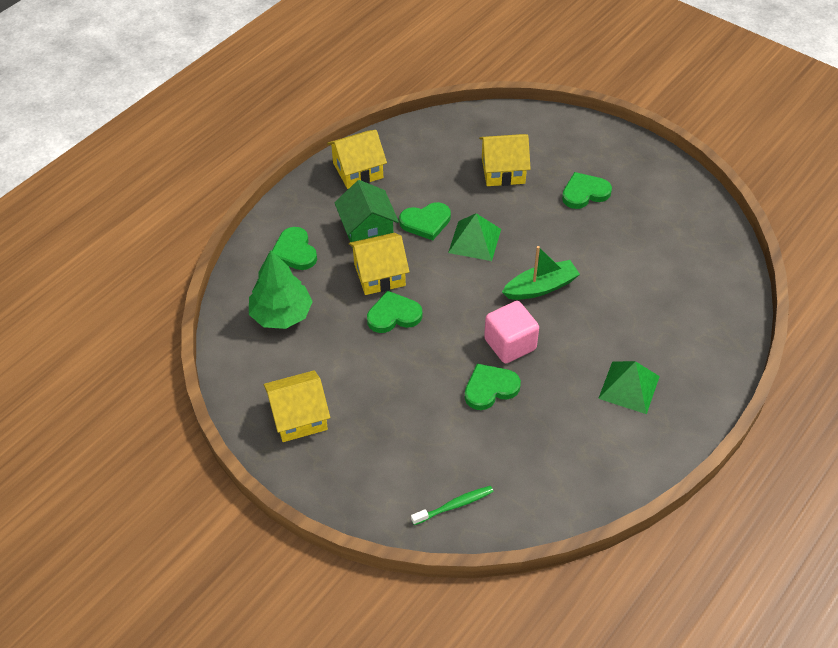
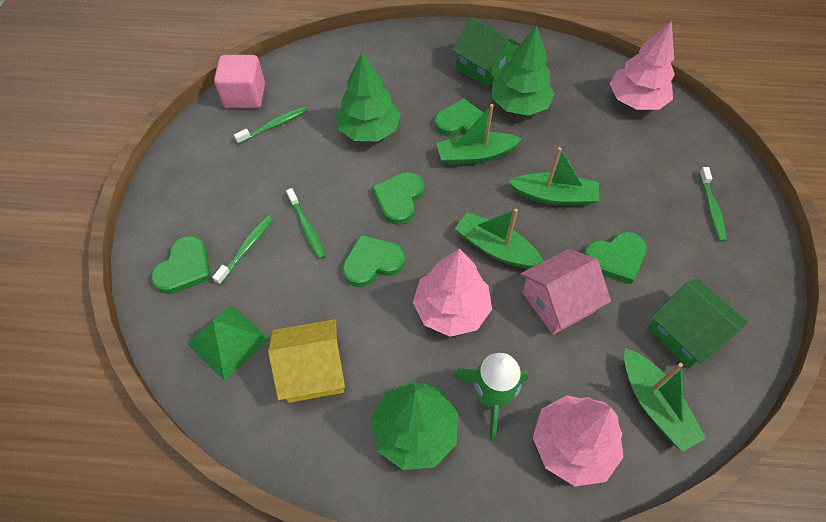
green boat: 1 -> 4
green house: 1 -> 2
green pyramid: 2 -> 1
green rocket: 0 -> 1
green toothbrush: 1 -> 4
green tree: 1 -> 3
pink house: 0 -> 1
pink tree: 0 -> 3
yellow house: 4 -> 1

